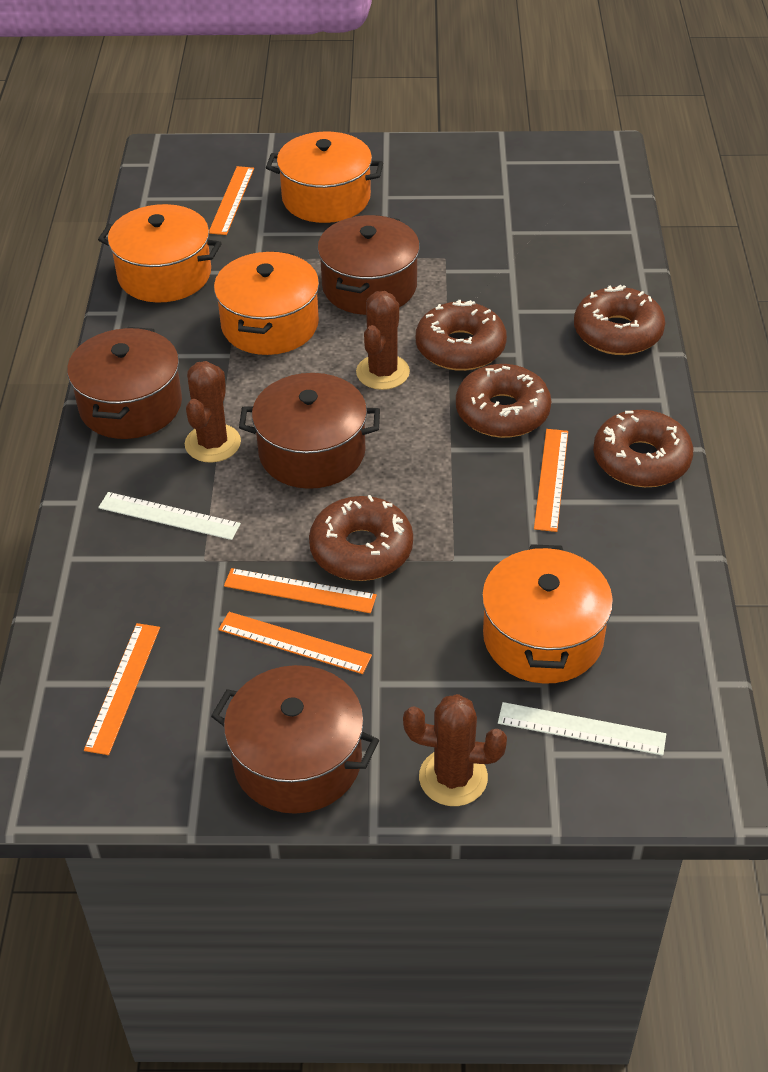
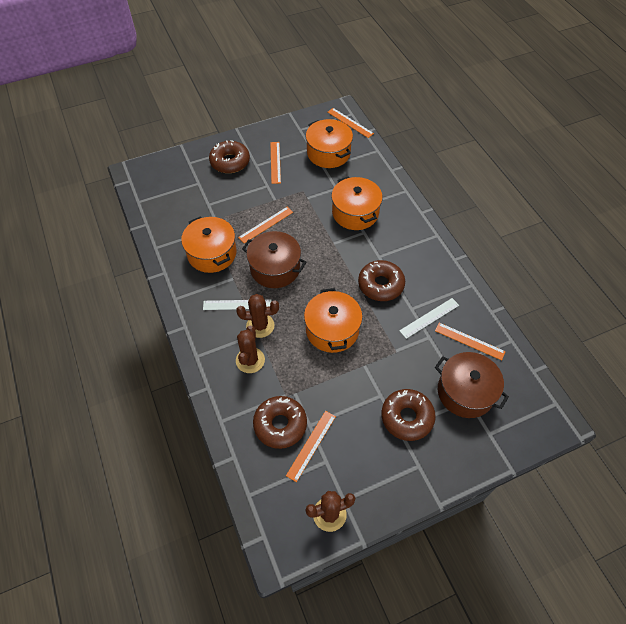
brown donut: 5 -> 4
brown pot: 4 -> 2

